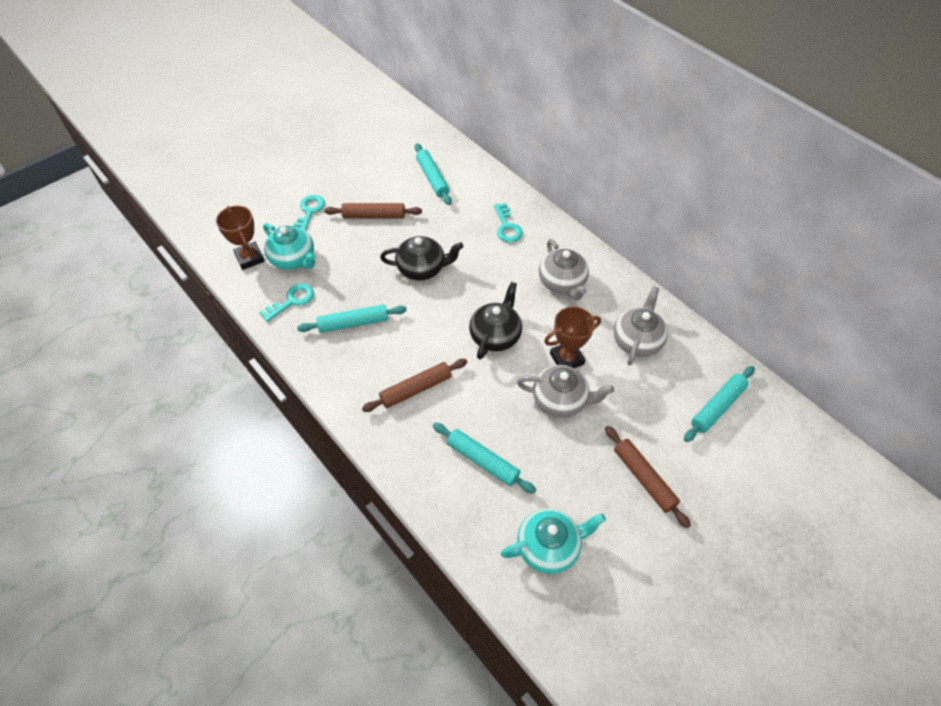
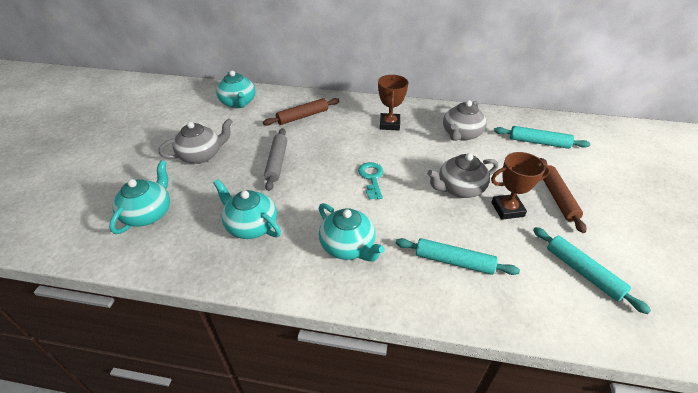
black teapot: 2 -> 0
brown rolling pin: 3 -> 2
grey rolling pin: 0 -> 1
turquoise key: 3 -> 1
turquoise rolling pin: 4 -> 3
turquoise teapot: 2 -> 4

